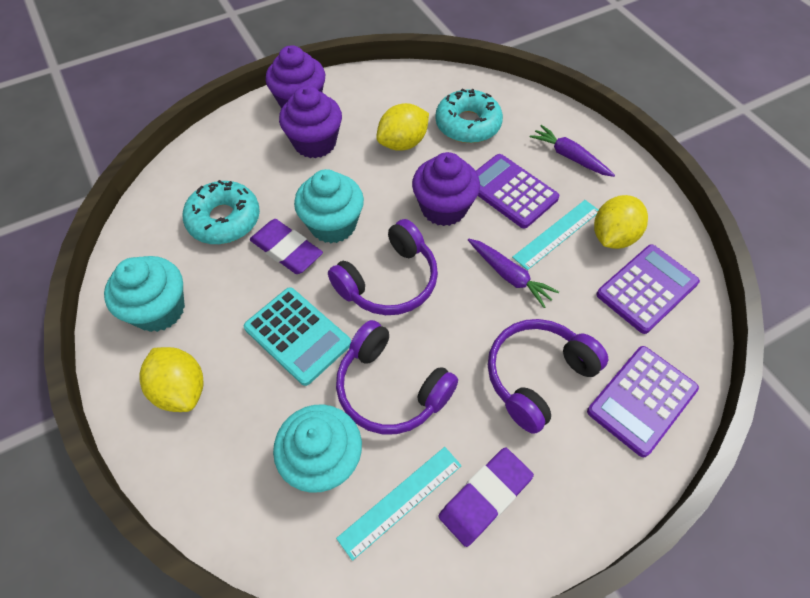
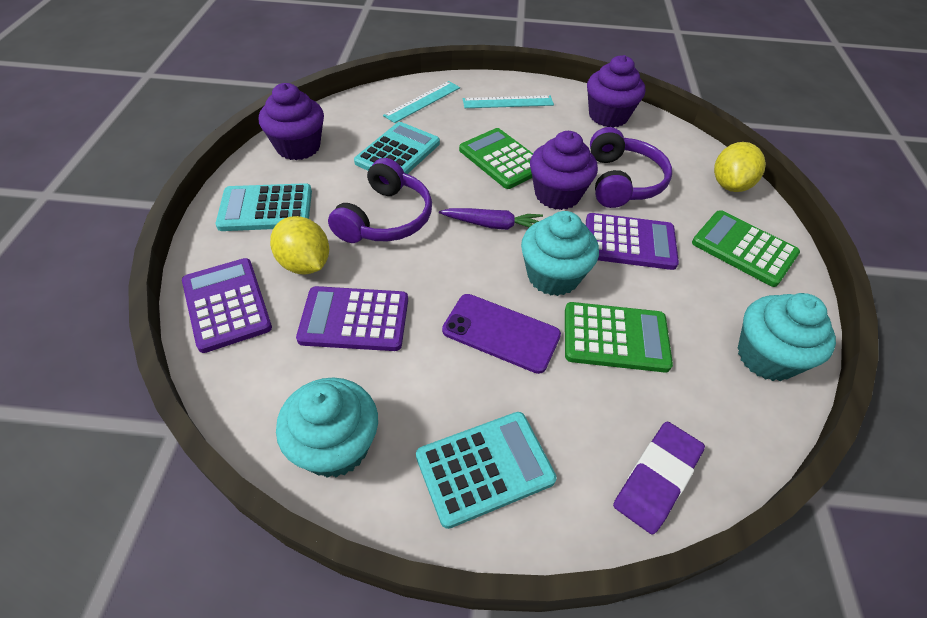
green calculator: 0 -> 3
purple carrot: 2 -> 1
purple eraser: 2 -> 1
purple headphones: 3 -> 2
purple phone: 0 -> 1
turquoise calculator: 1 -> 3
turquoise donut: 2 -> 0
yellow lemon: 3 -> 2

